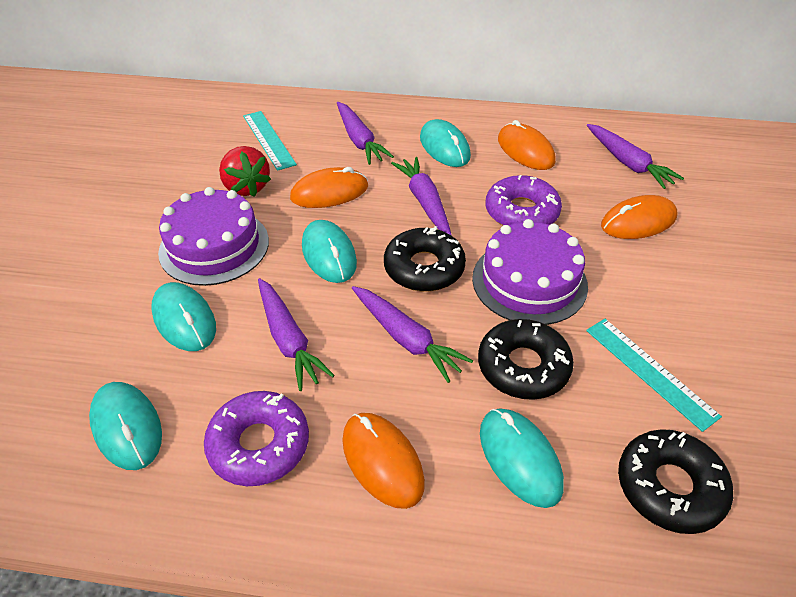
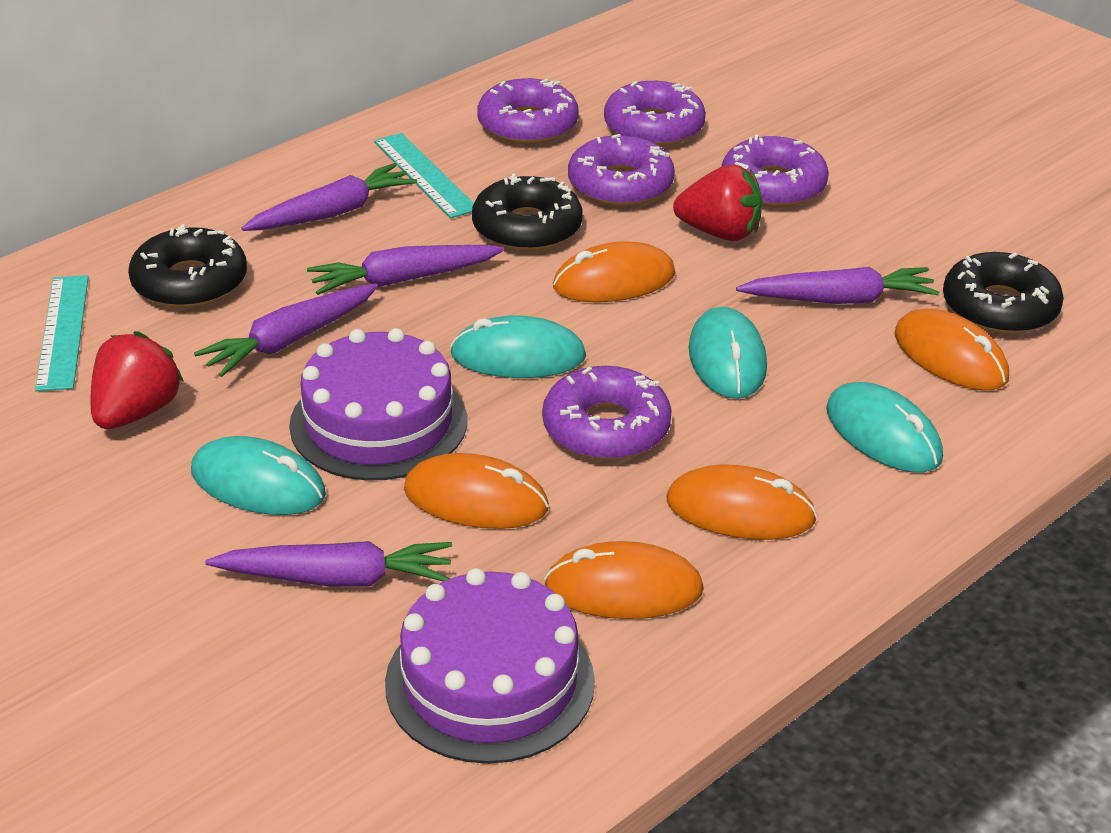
orange mouse: 4 -> 5
purple donut: 2 -> 5
red strawberry: 1 -> 2
turquoise mouse: 5 -> 4

